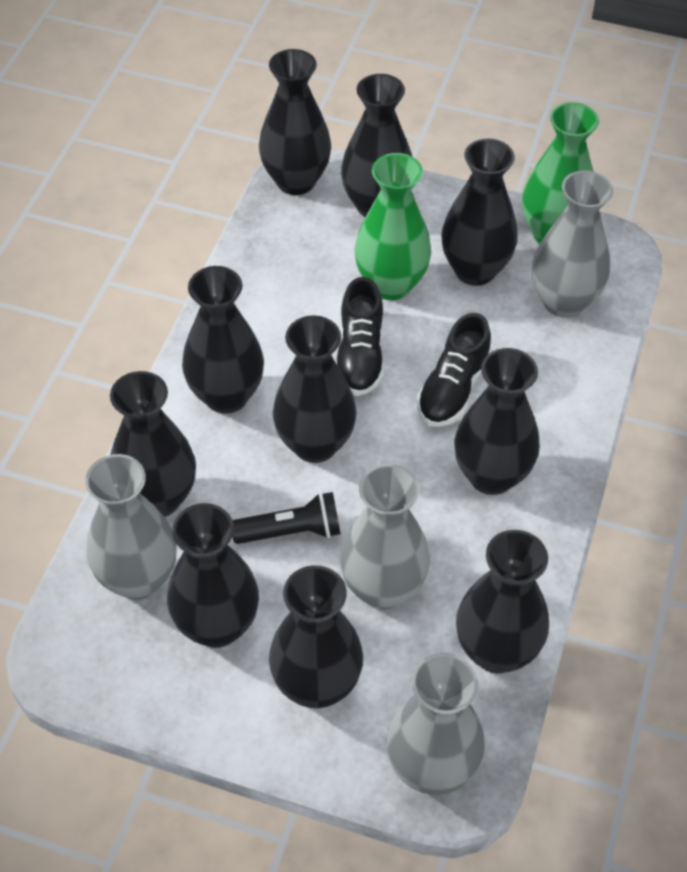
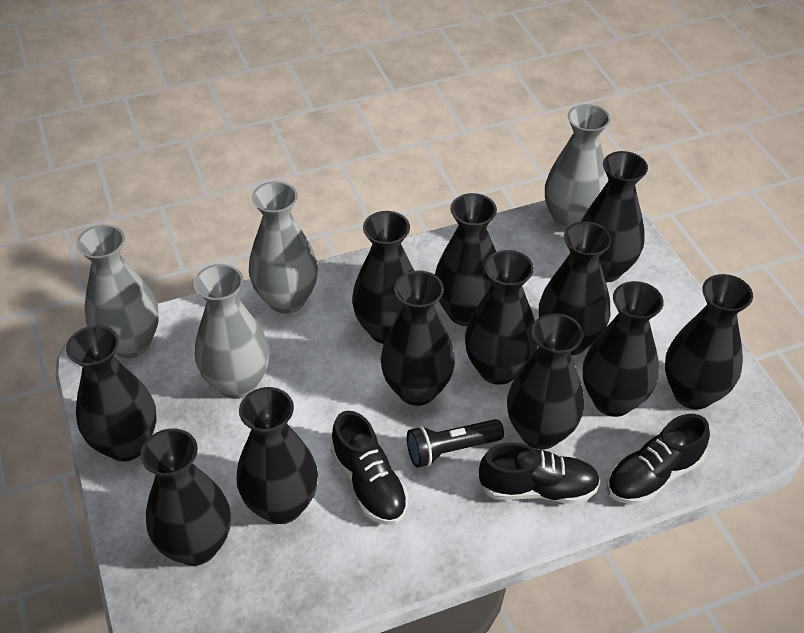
black shoe: 2 -> 3
black vase: 10 -> 12
green vase: 2 -> 0

